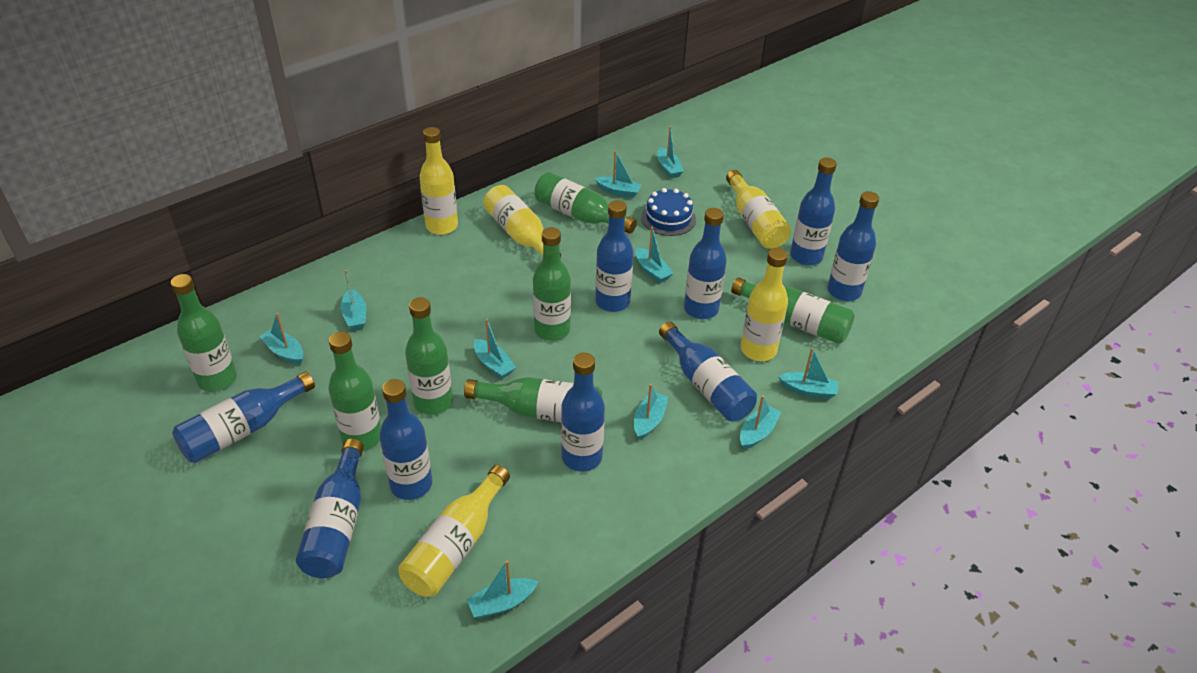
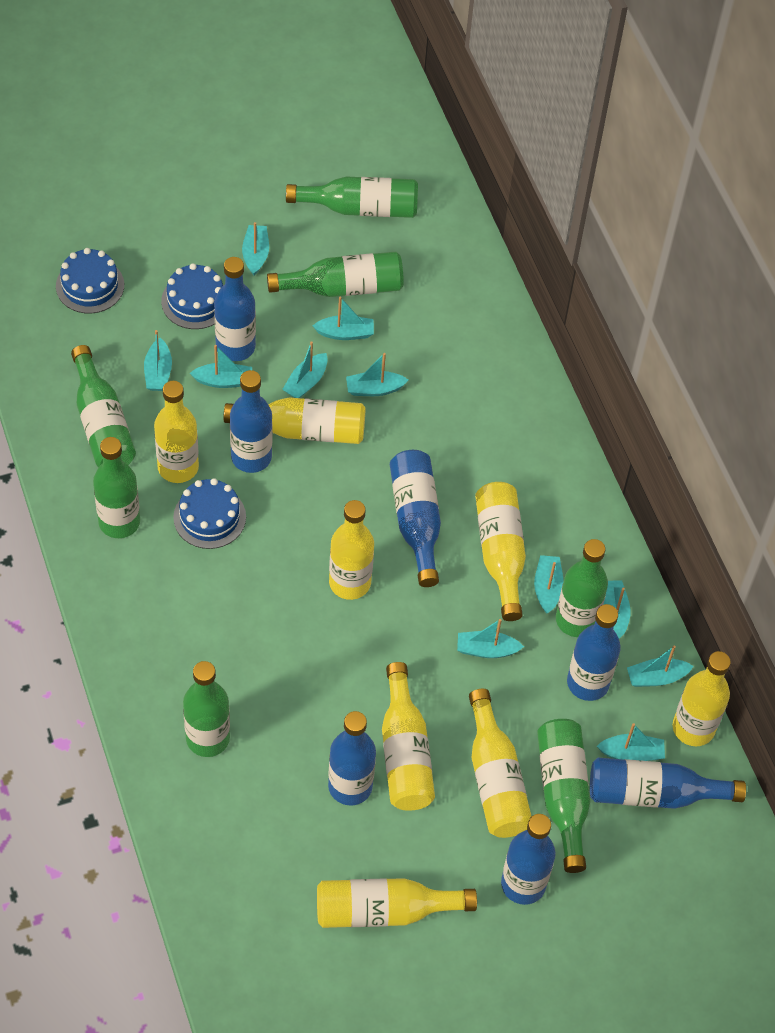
blue bottle: 9 -> 7
blue cake: 1 -> 3
turquoise boat: 10 -> 11
yellow bottle: 5 -> 8

